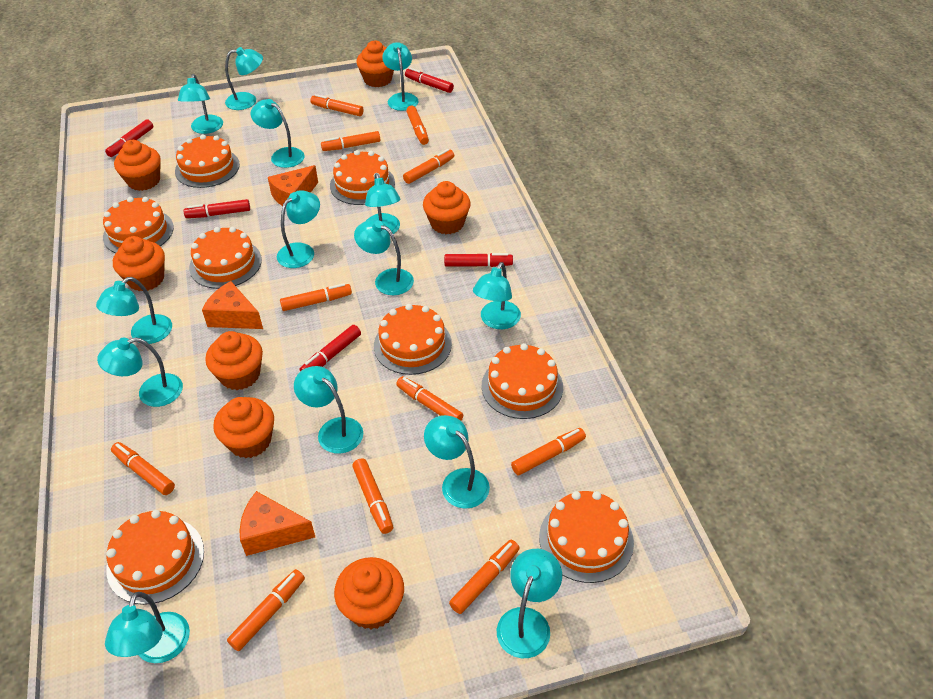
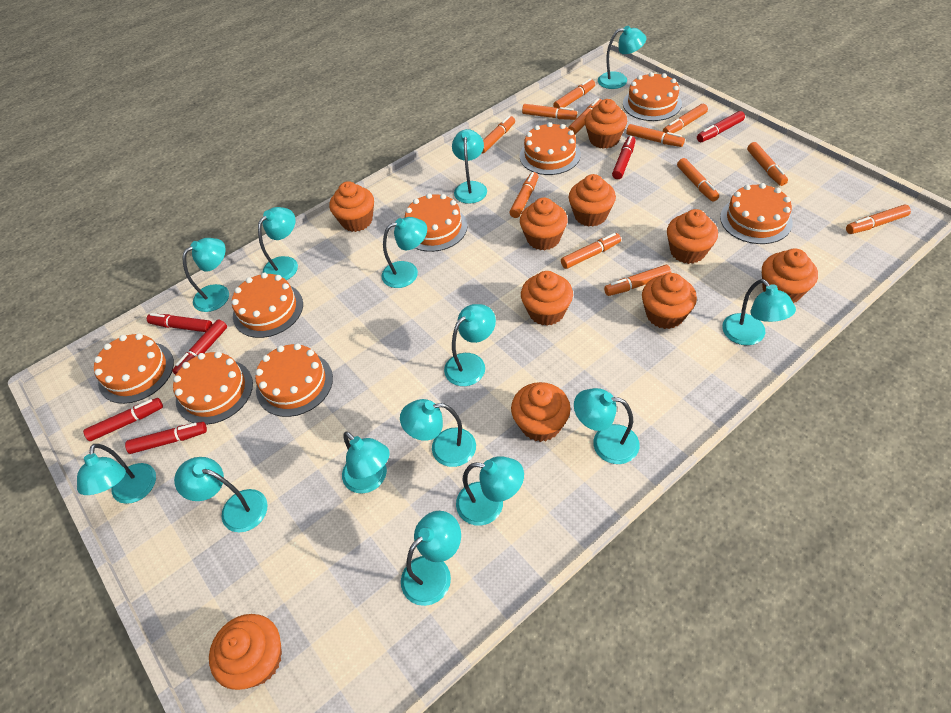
orange cheese: 3 -> 0
orange cupcake: 7 -> 10
orange marker: 11 -> 12
red marker: 5 -> 6

